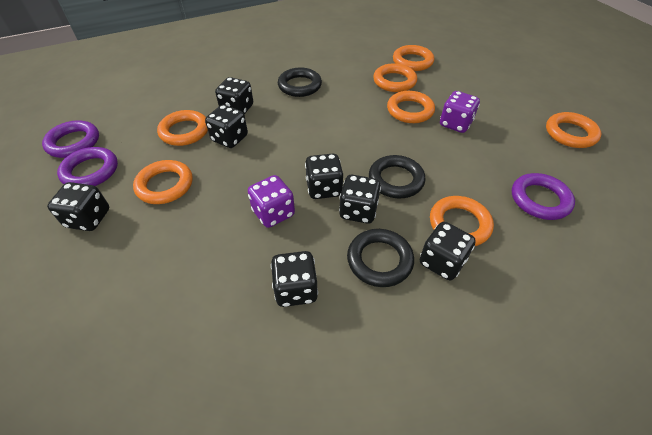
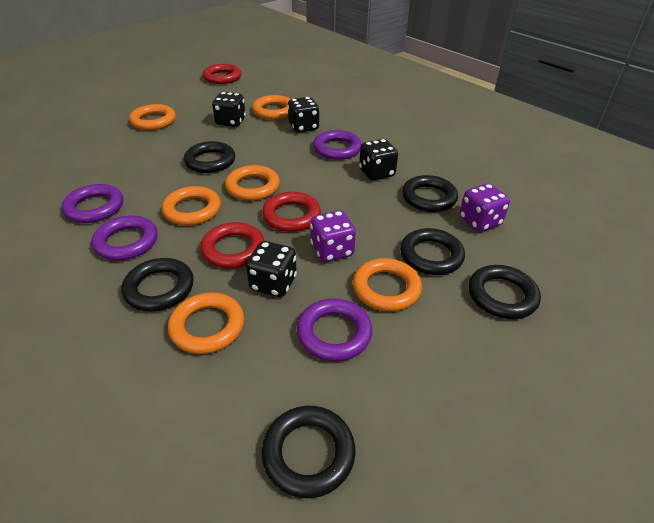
black dice: 7 -> 4
black ring: 3 -> 6
orange ring: 7 -> 6
purple ring: 3 -> 4
red ring: 0 -> 3

